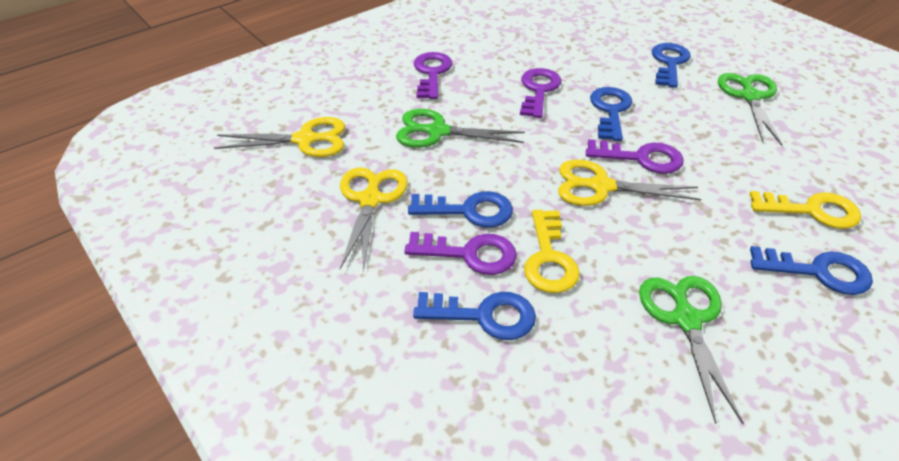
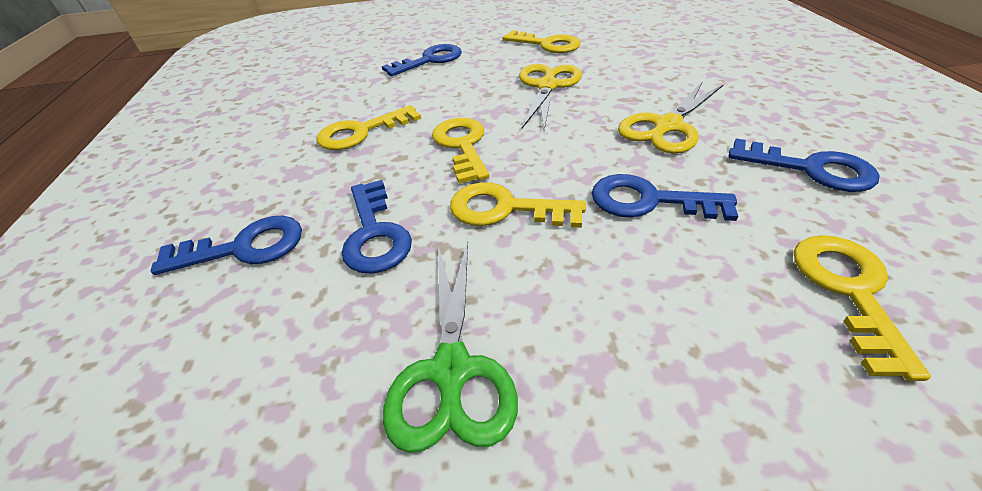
green scissors: 3 -> 1
purple key: 4 -> 0
yellow key: 2 -> 5
yellow scissors: 3 -> 2

